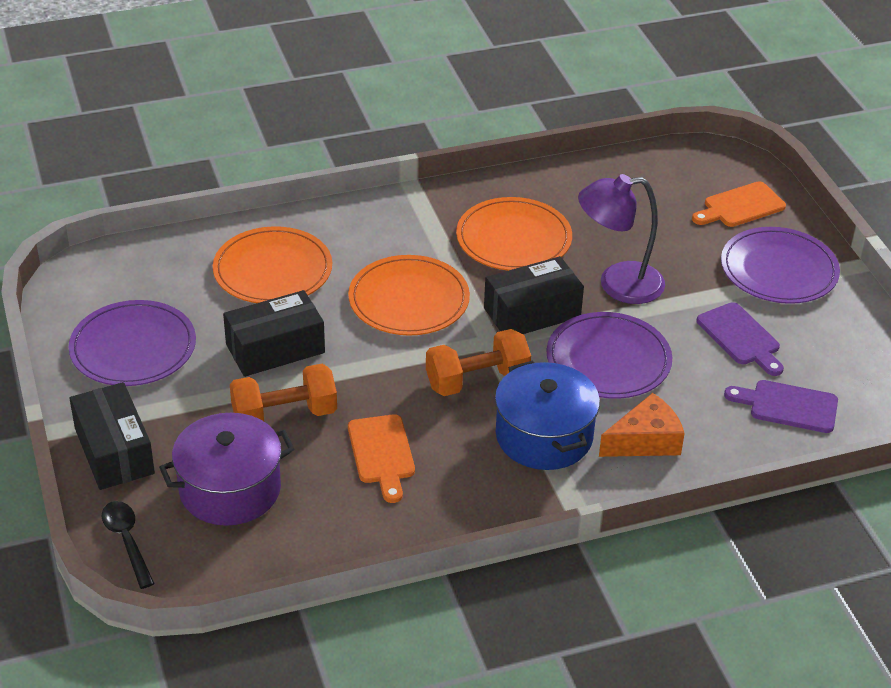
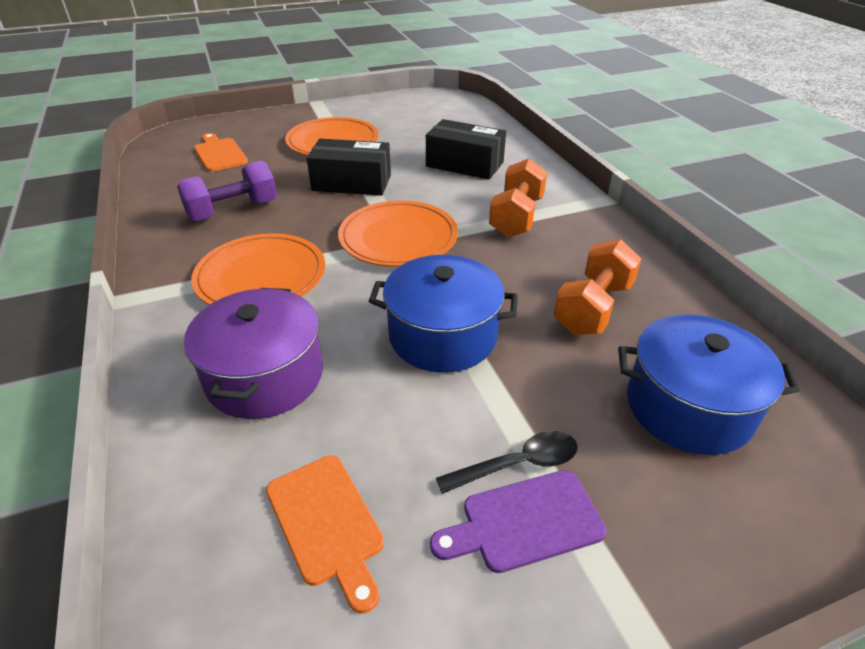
black box: 3 -> 2
blue pot: 1 -> 2
orange cheese: 1 -> 0
purple cutting board: 2 -> 1
purple dumbbell: 0 -> 1
purple lamp: 1 -> 0
purple plate: 3 -> 0

